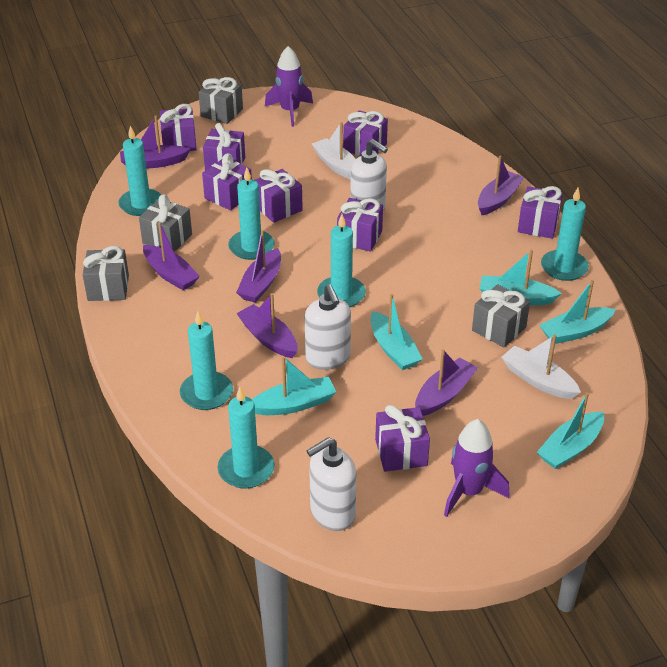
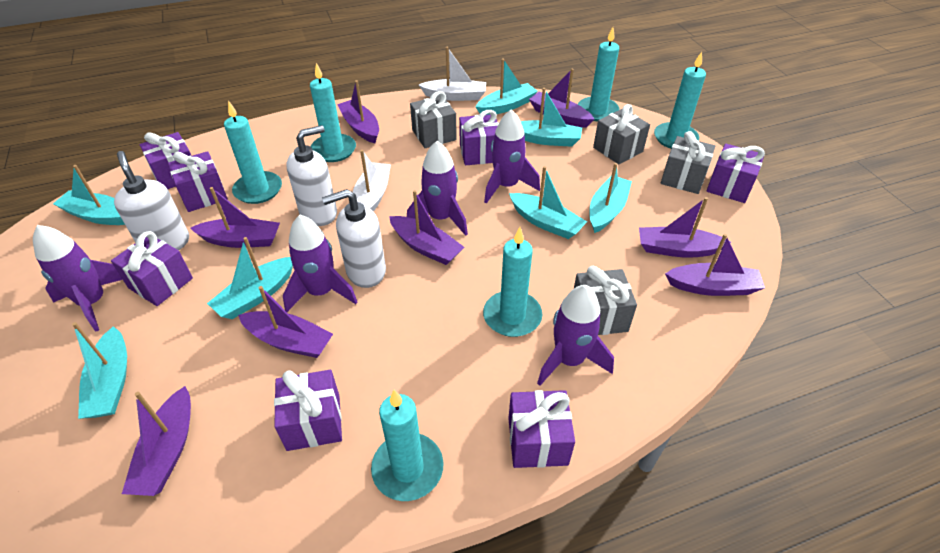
purple boat: 6 -> 8
purple gift: 8 -> 7
purple rocket: 2 -> 5
turquoise boat: 5 -> 7

